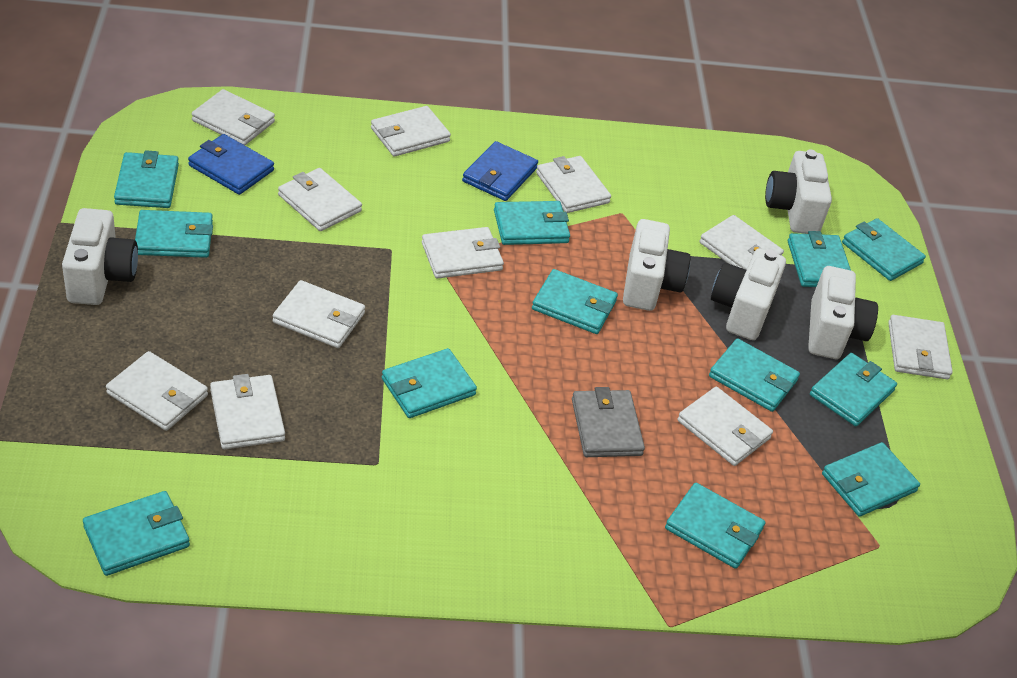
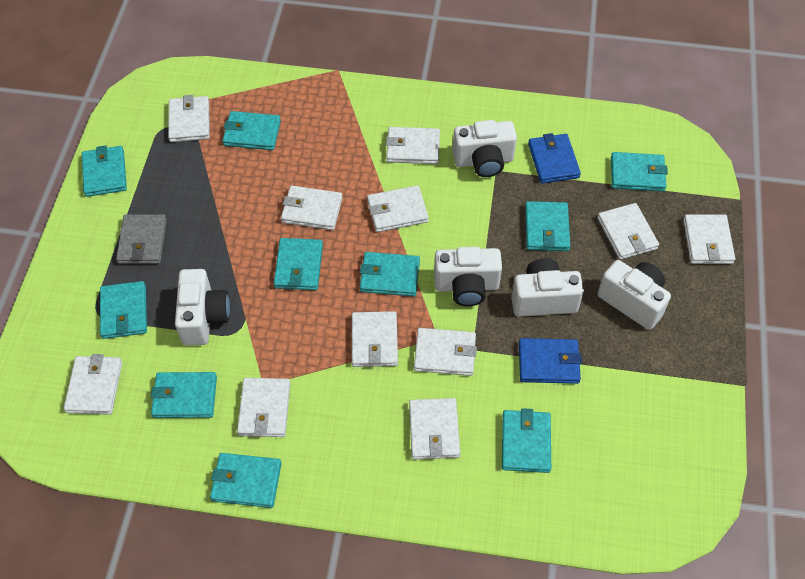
turquoise wallet: 12 -> 10

